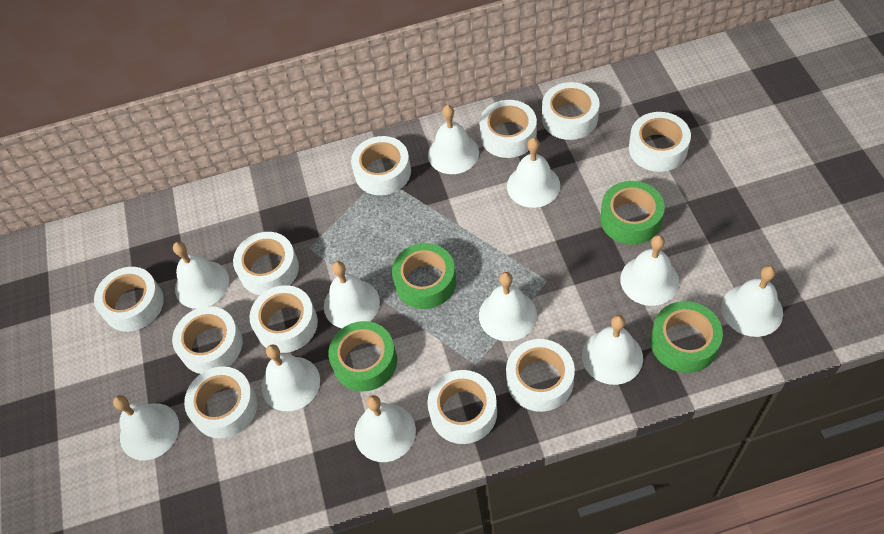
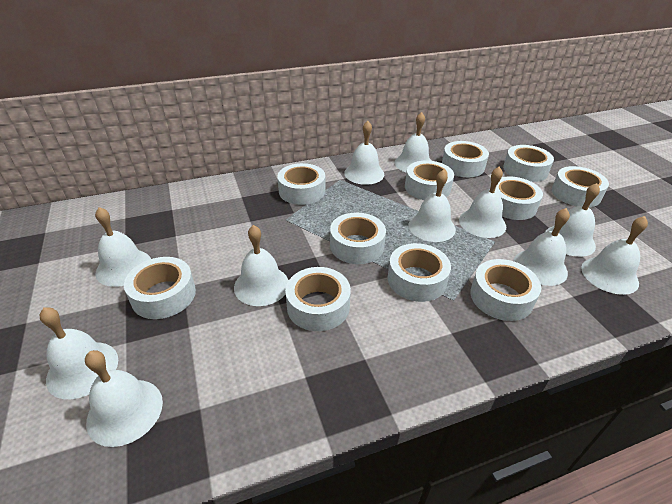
green tape: 4 -> 0

